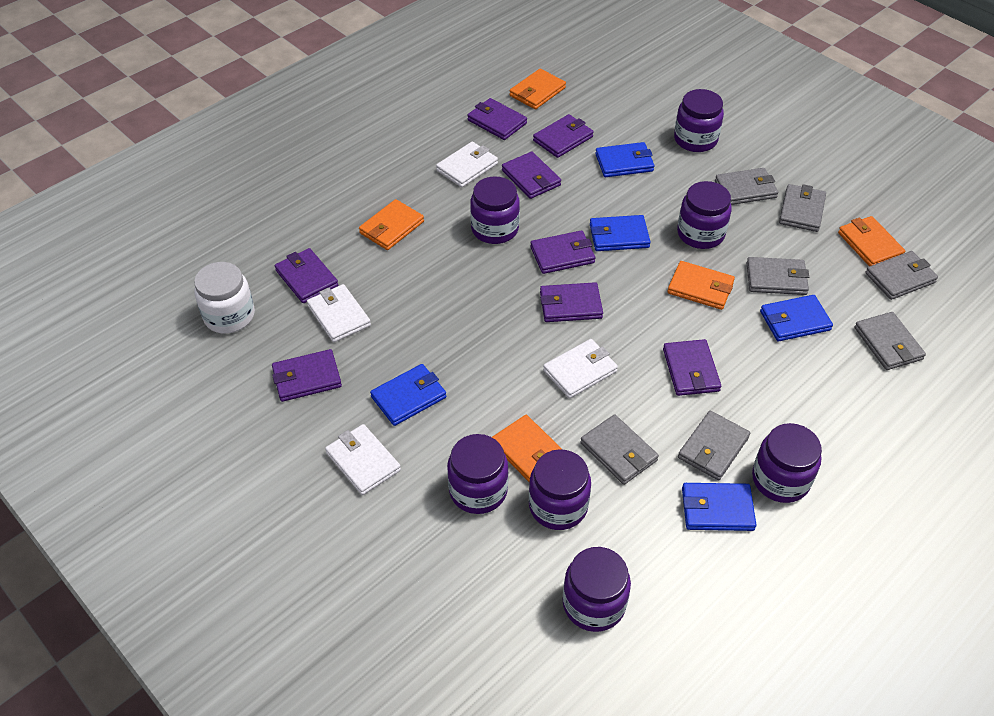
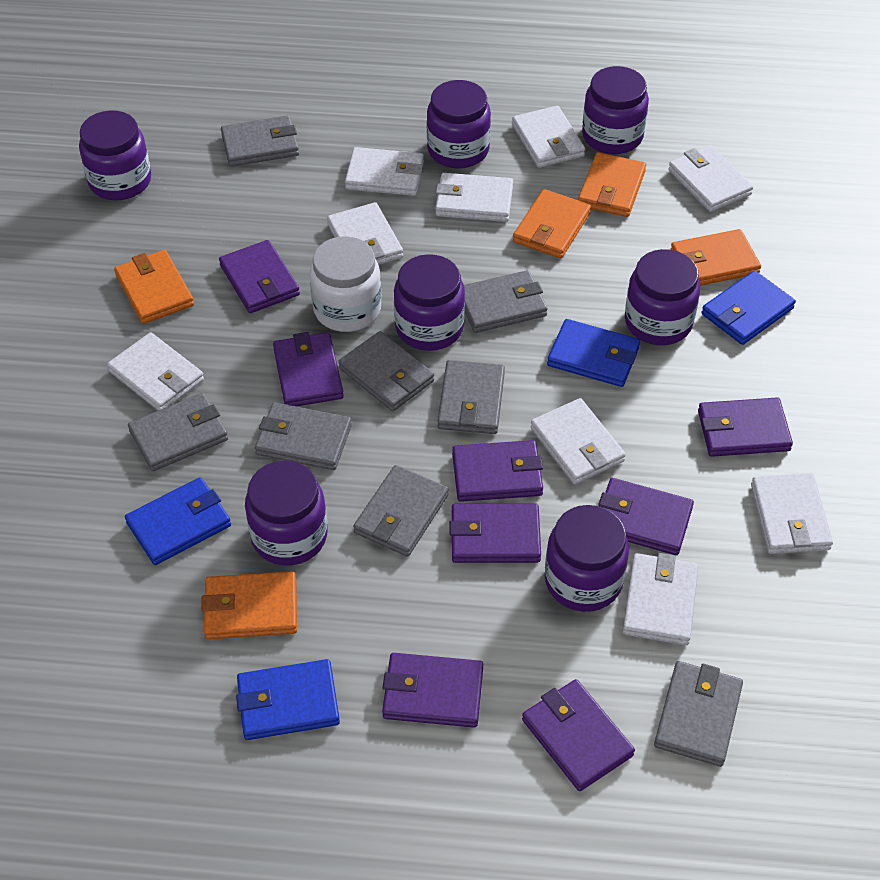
blue wallet: 5 -> 4
grey wallet: 7 -> 8
white wallet: 4 -> 9

